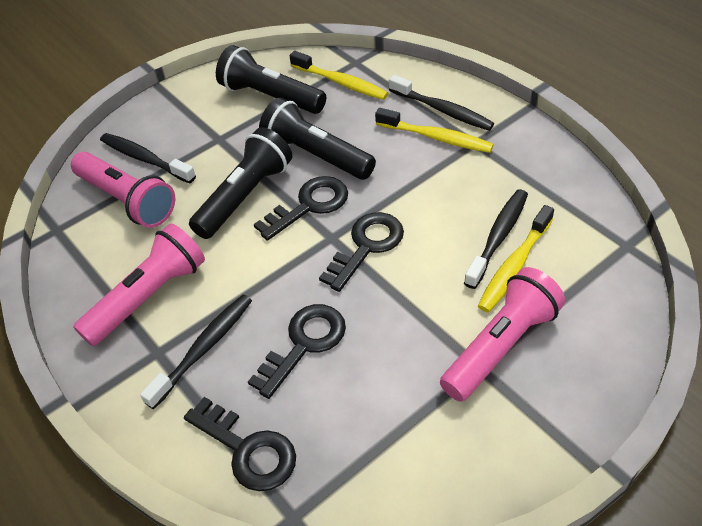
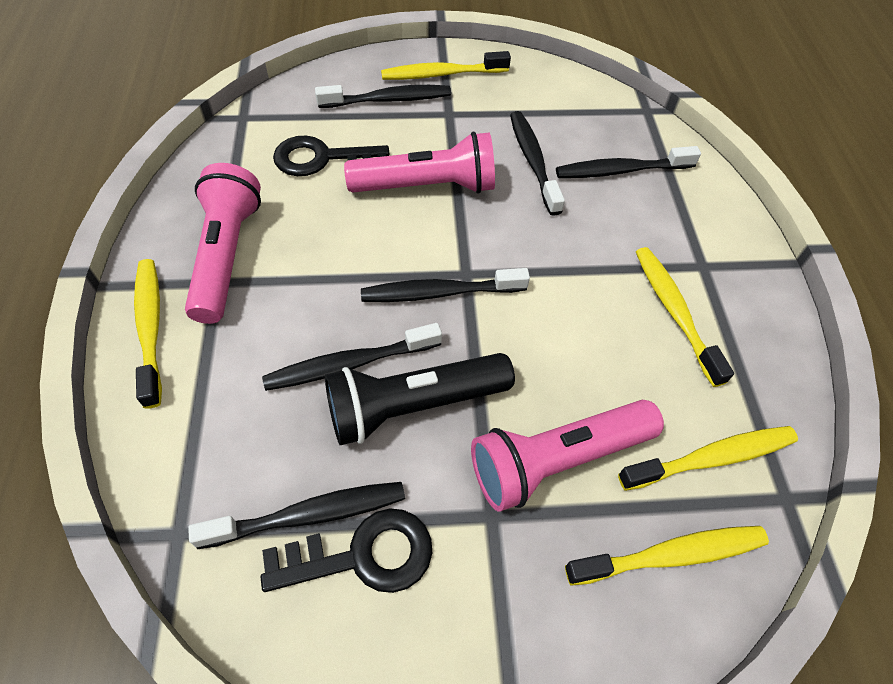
black flashlight: 3 -> 1
black key: 4 -> 2
black toothbrush: 4 -> 6
yellow toothbrush: 3 -> 5

